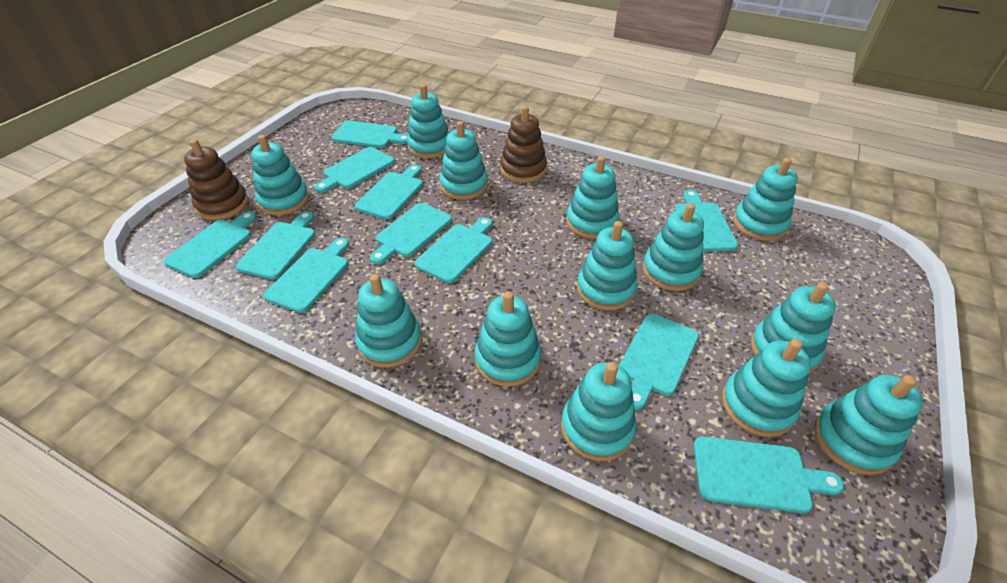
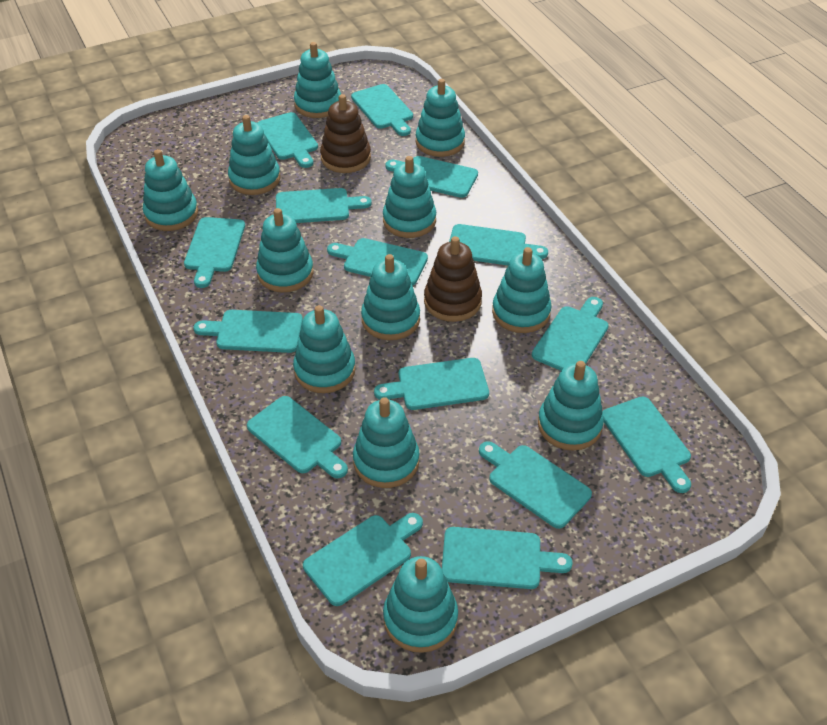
turquoise cutting board: 11 -> 15
turquoise stacking toy: 13 -> 12

